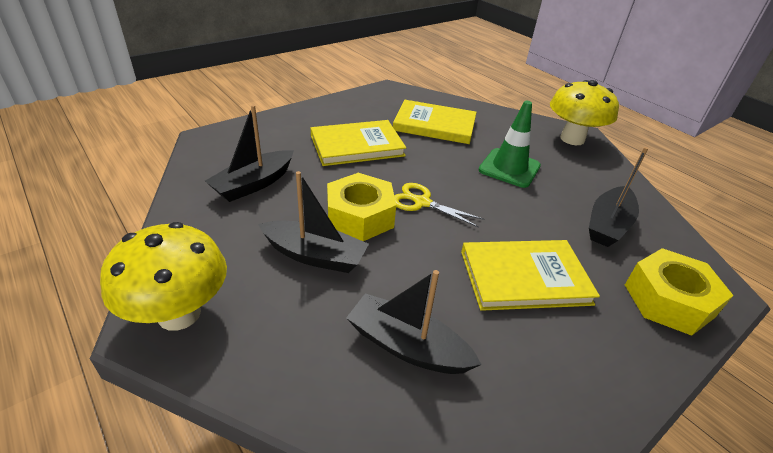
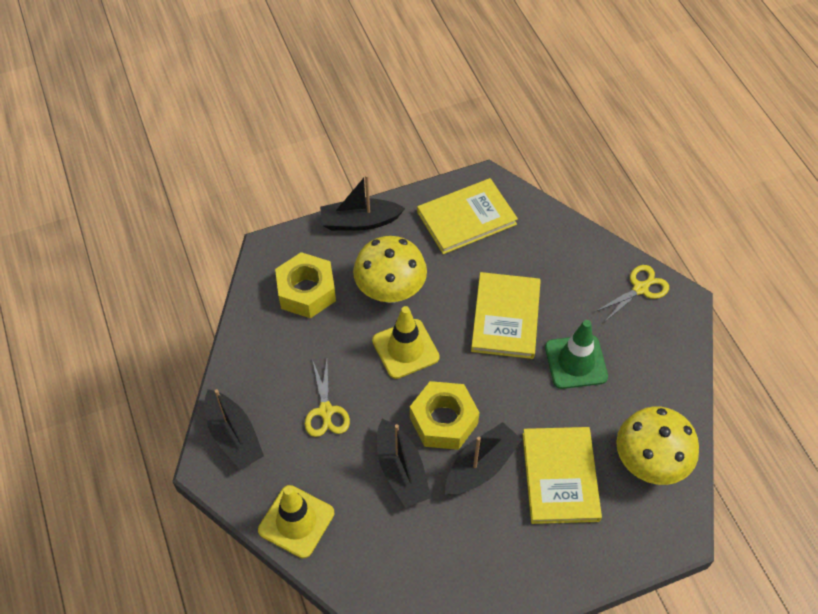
yellow scissors: 1 -> 2
yellow traffic cone: 0 -> 2

